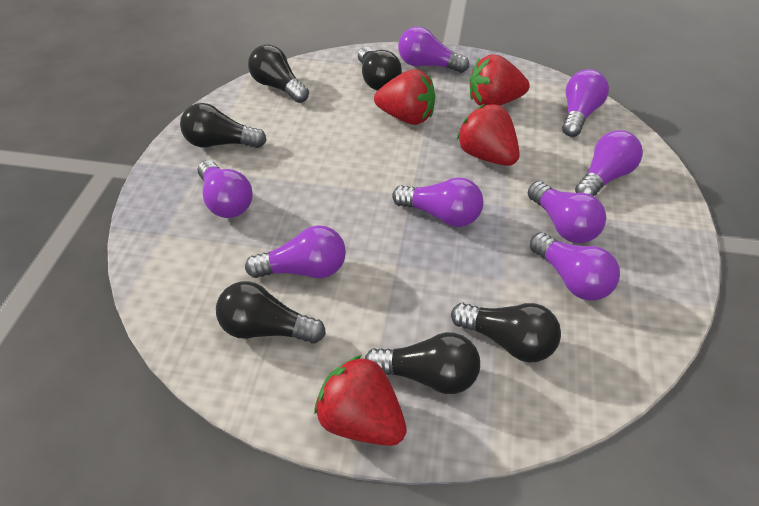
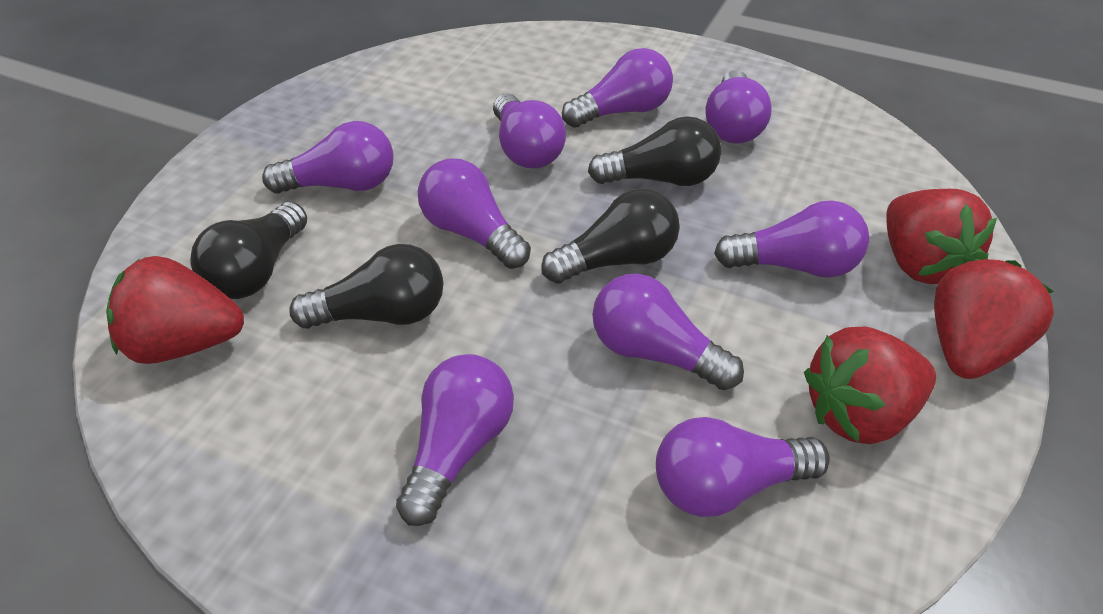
black light bulb: 6 -> 4
purple light bulb: 8 -> 9

